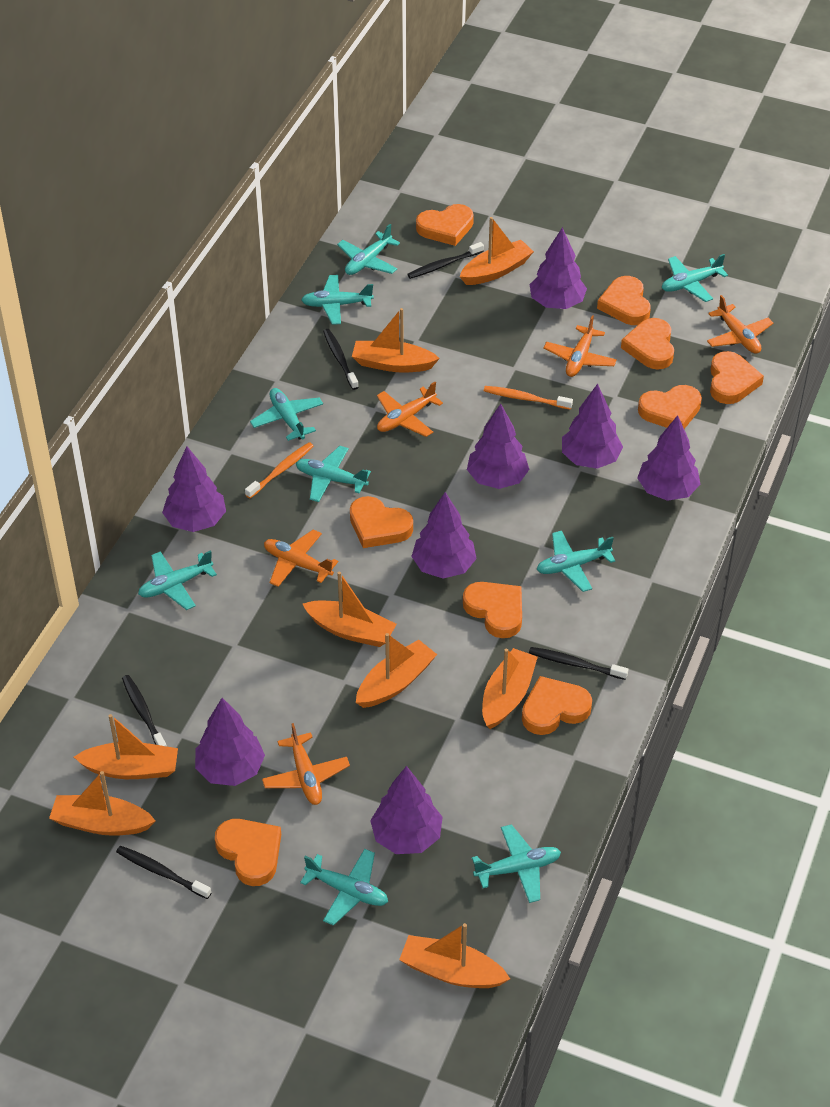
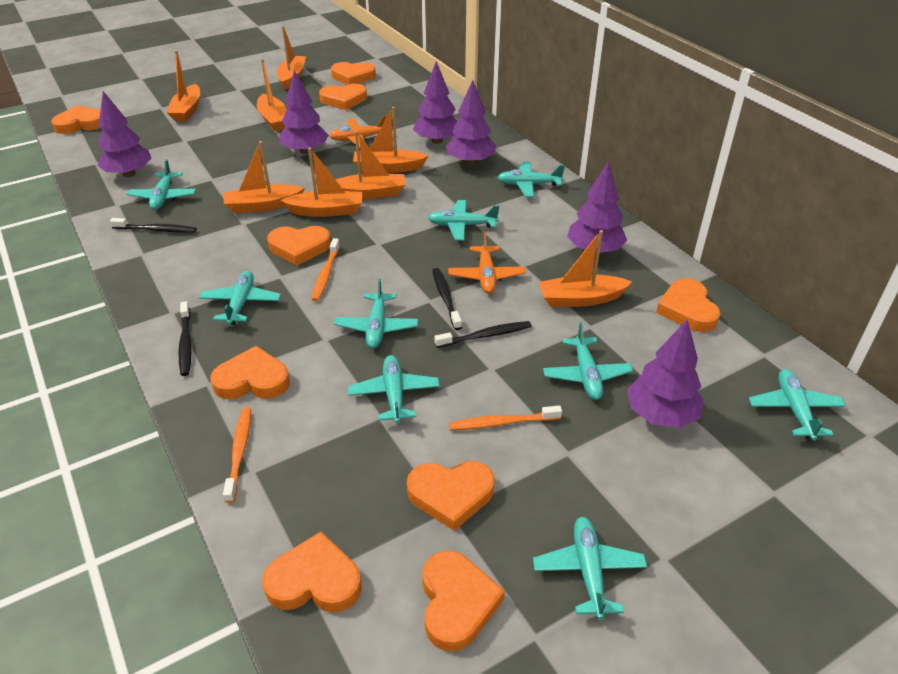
black toothbrush: 5 -> 4
orange plane: 5 -> 2
orange toothbrush: 2 -> 3
purple tree: 8 -> 6

